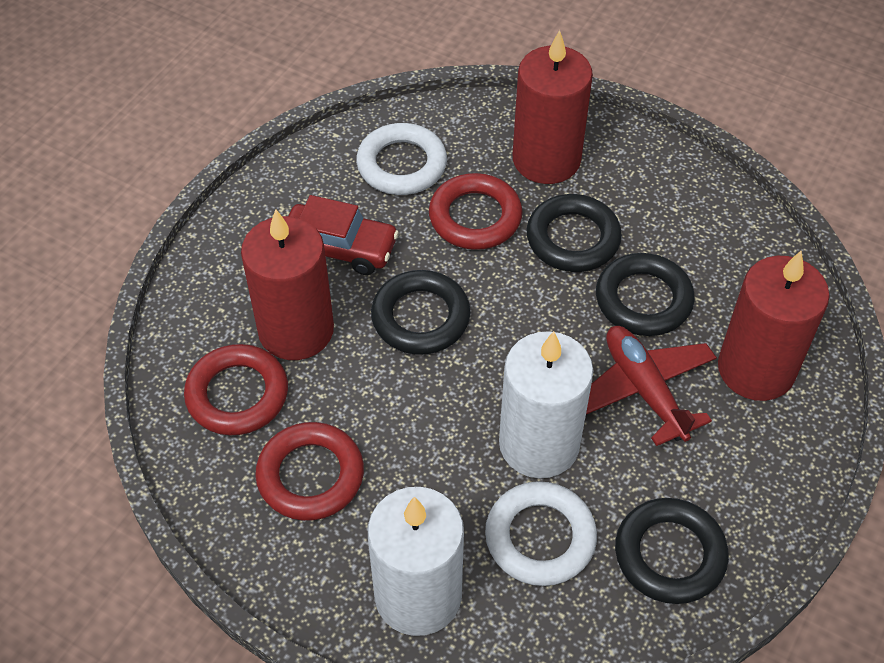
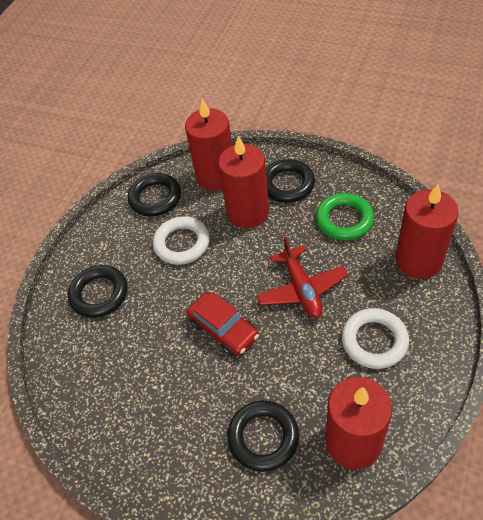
green ring: 0 -> 1
red candle: 3 -> 4
red ring: 3 -> 0
white candle: 2 -> 0

